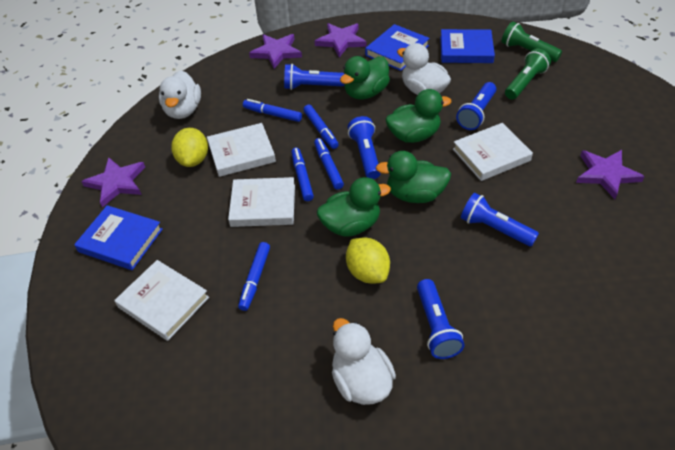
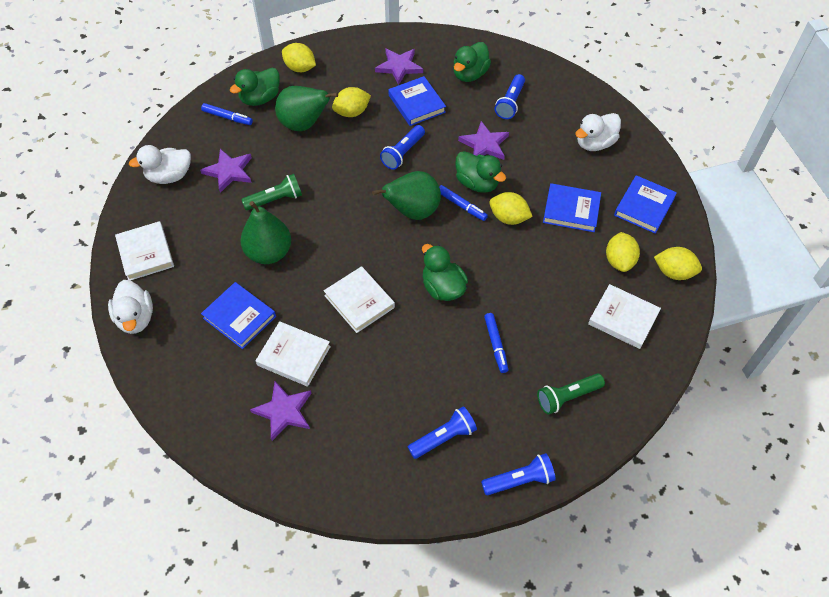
blue book: 3 -> 4
blue flashlight: 5 -> 4
blue marker: 5 -> 3
green pear: 0 -> 3
yellow lemon: 2 -> 5

